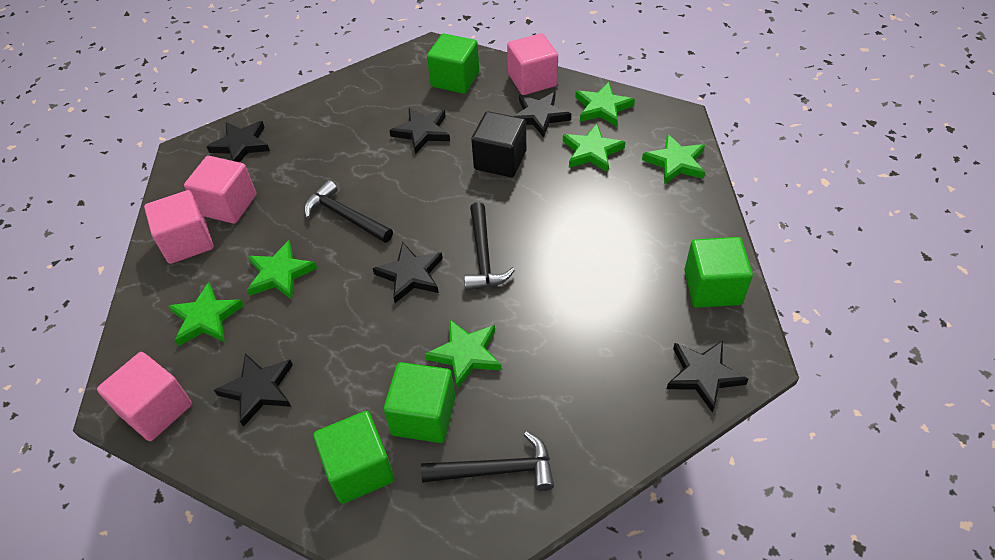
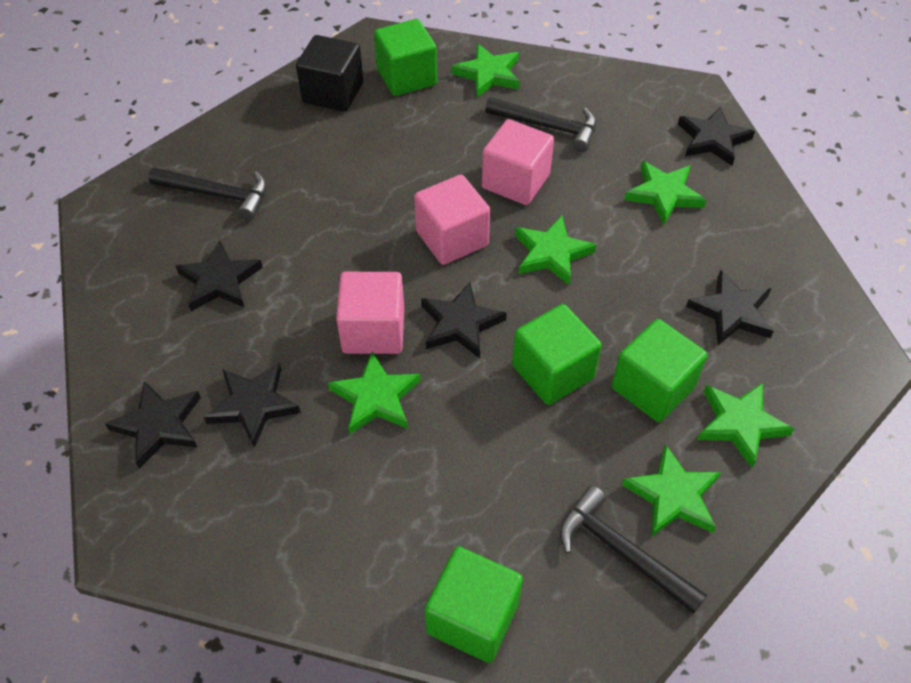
pink cube: 4 -> 3

